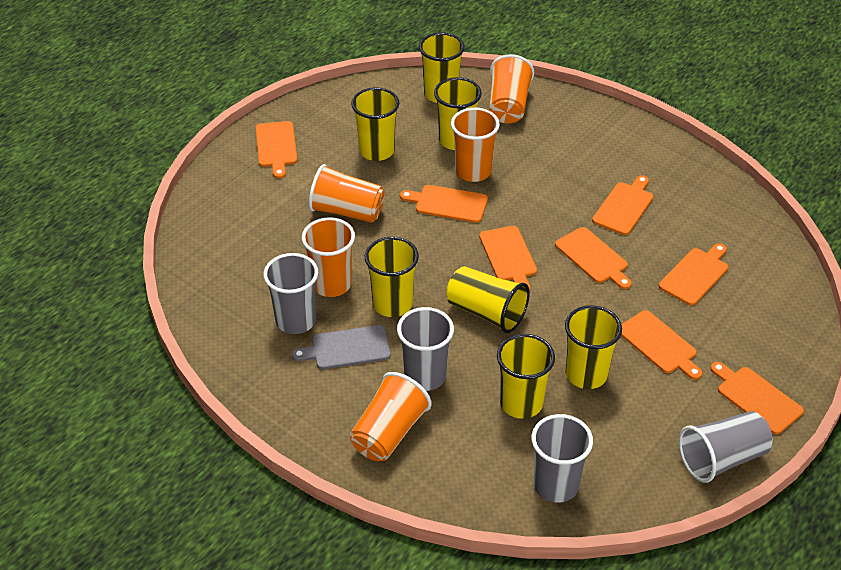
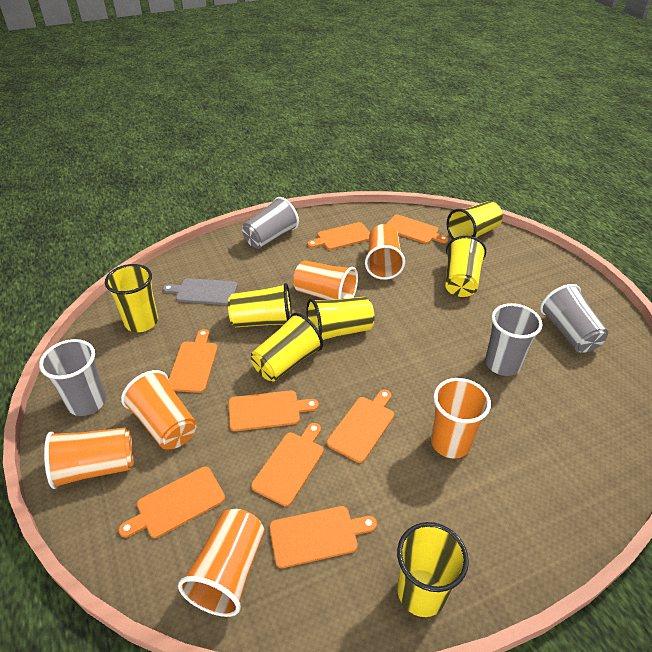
orange cup: 5 -> 6

